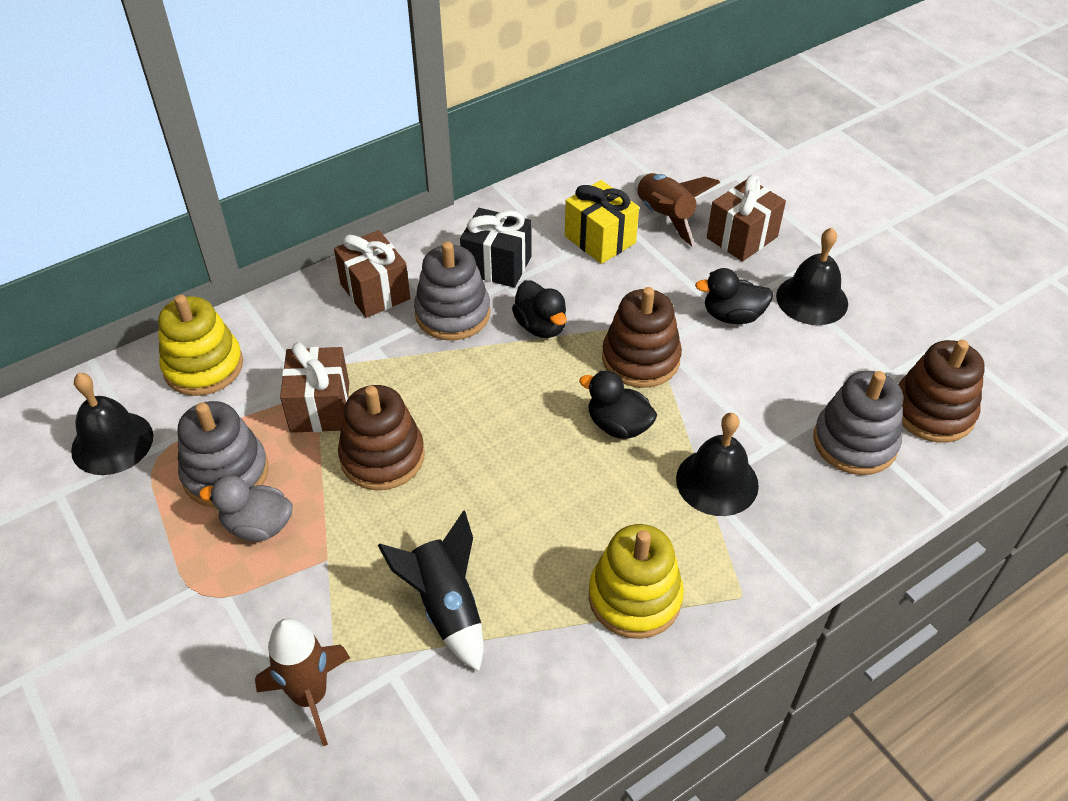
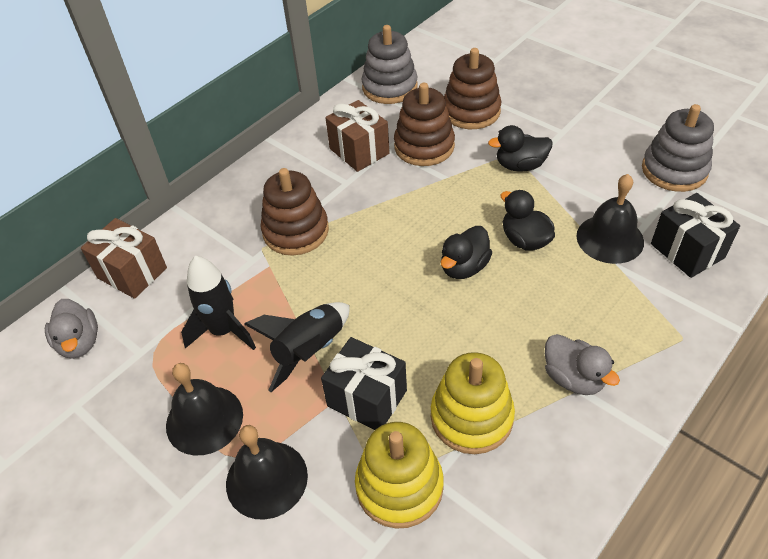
black gift: 1 -> 2
black rocket: 1 -> 2
brown gift: 3 -> 2
brown rocket: 2 -> 0
grey duck: 1 -> 2
grey stacking toy: 3 -> 2
yellow gift: 1 -> 0

